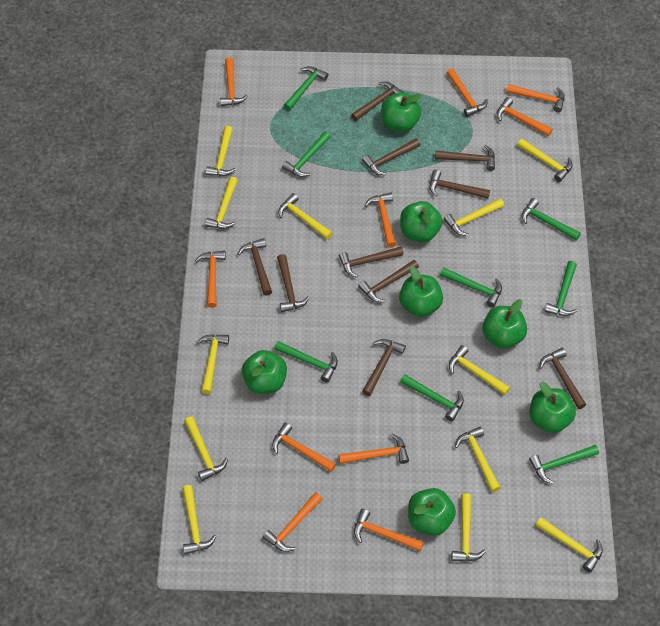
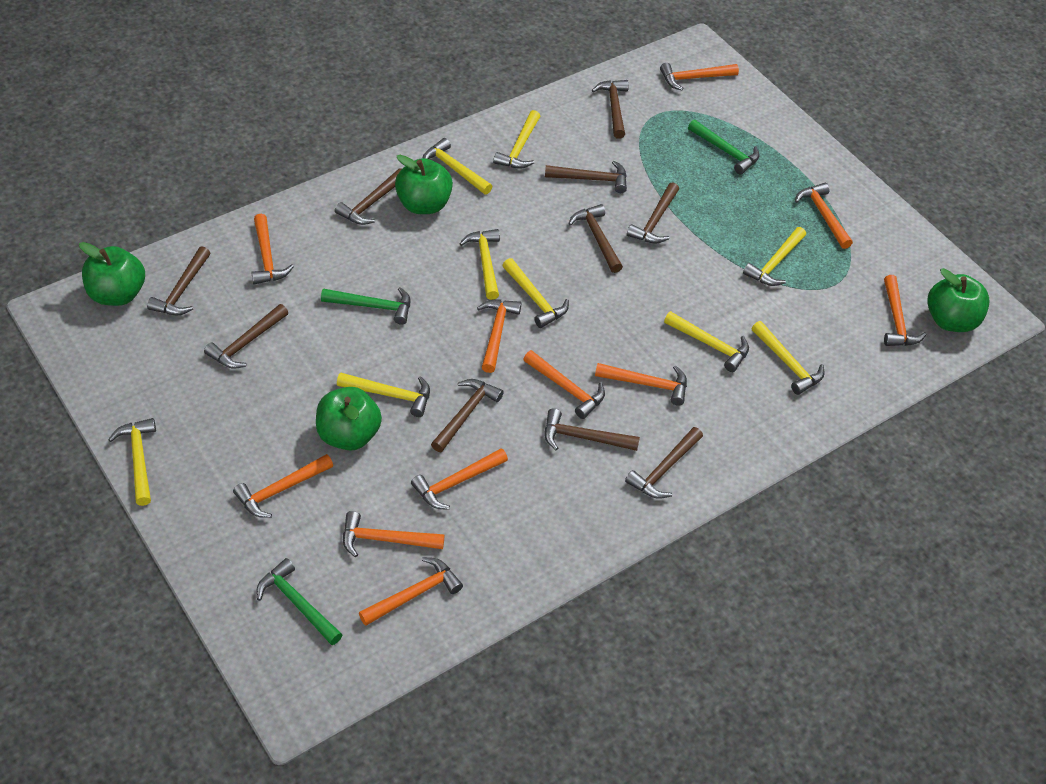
green apple: 7 -> 4
green hammer: 8 -> 3
orange hammer: 10 -> 11
yellow hammer: 12 -> 9

